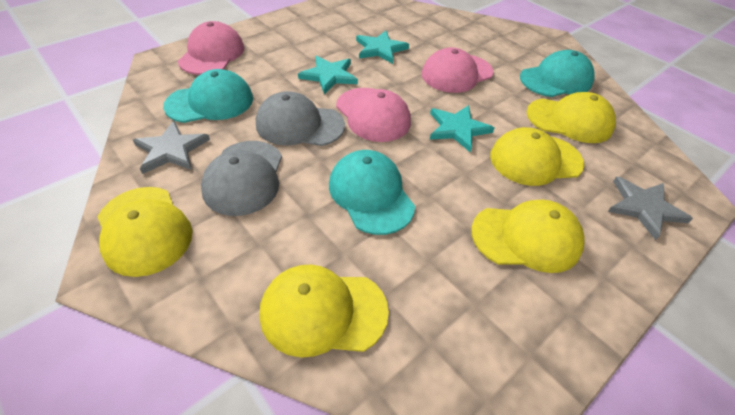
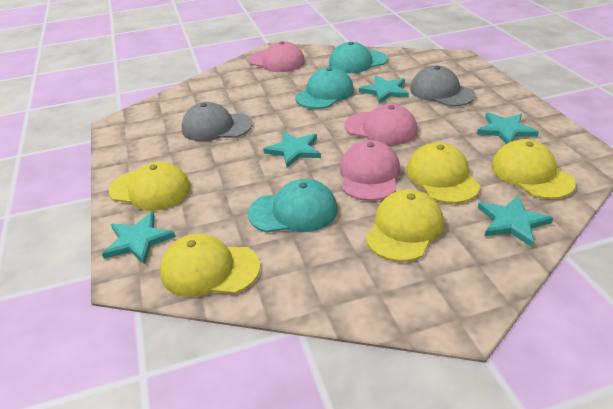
grey star: 2 -> 0
turquoise star: 3 -> 5

